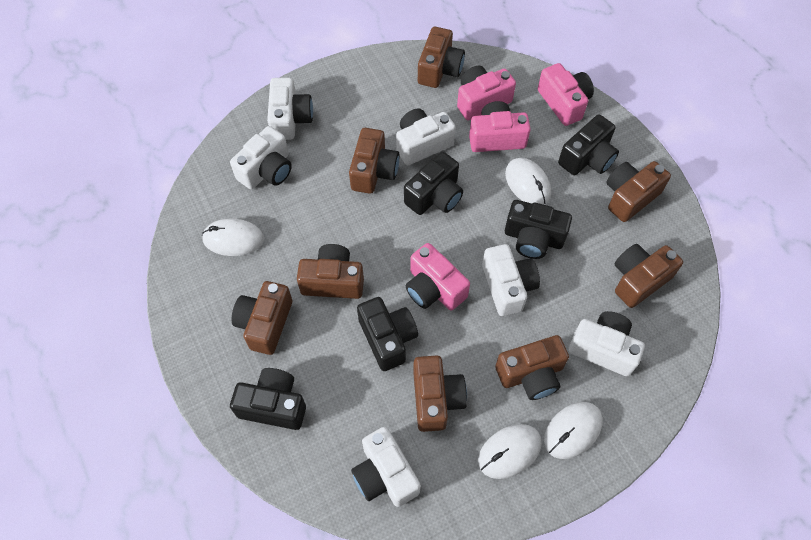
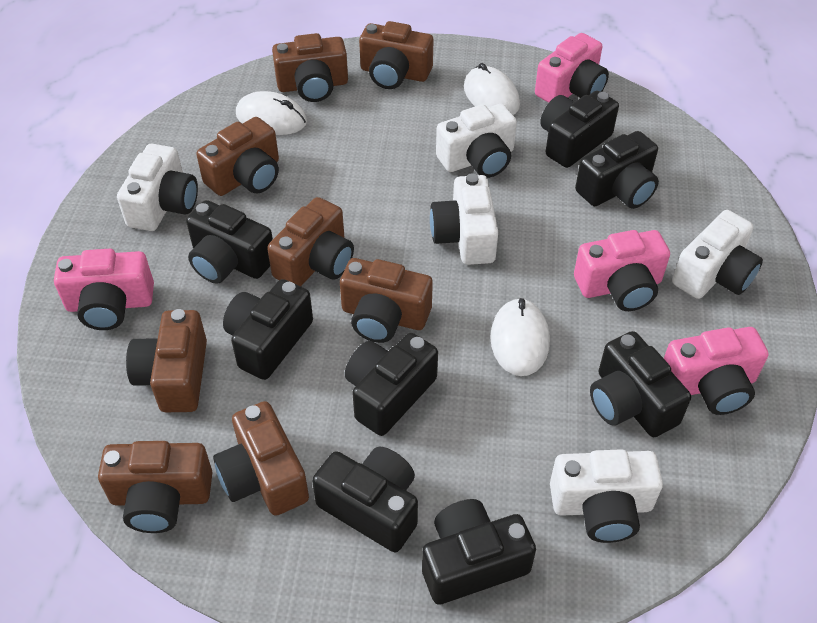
black camera: 5 -> 8
white camera: 6 -> 5
white mouse: 4 -> 3

